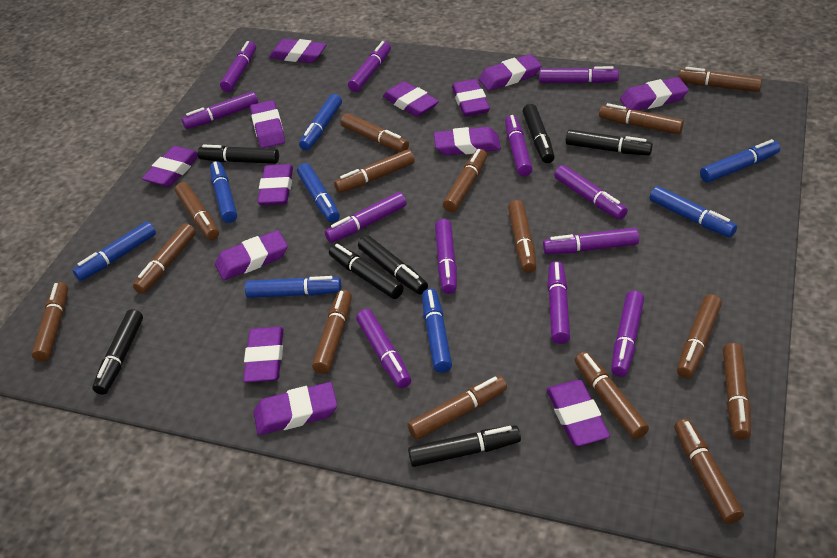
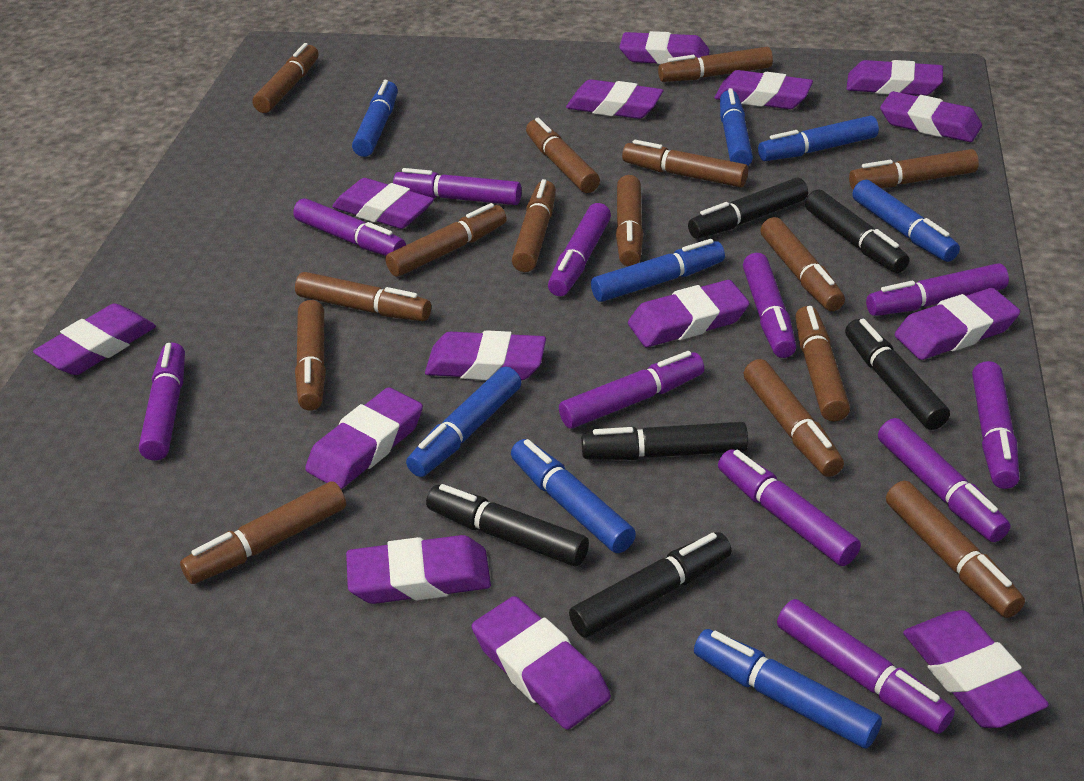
black marker: 7 -> 6
purple eraser: 13 -> 14
purple marker: 12 -> 11

